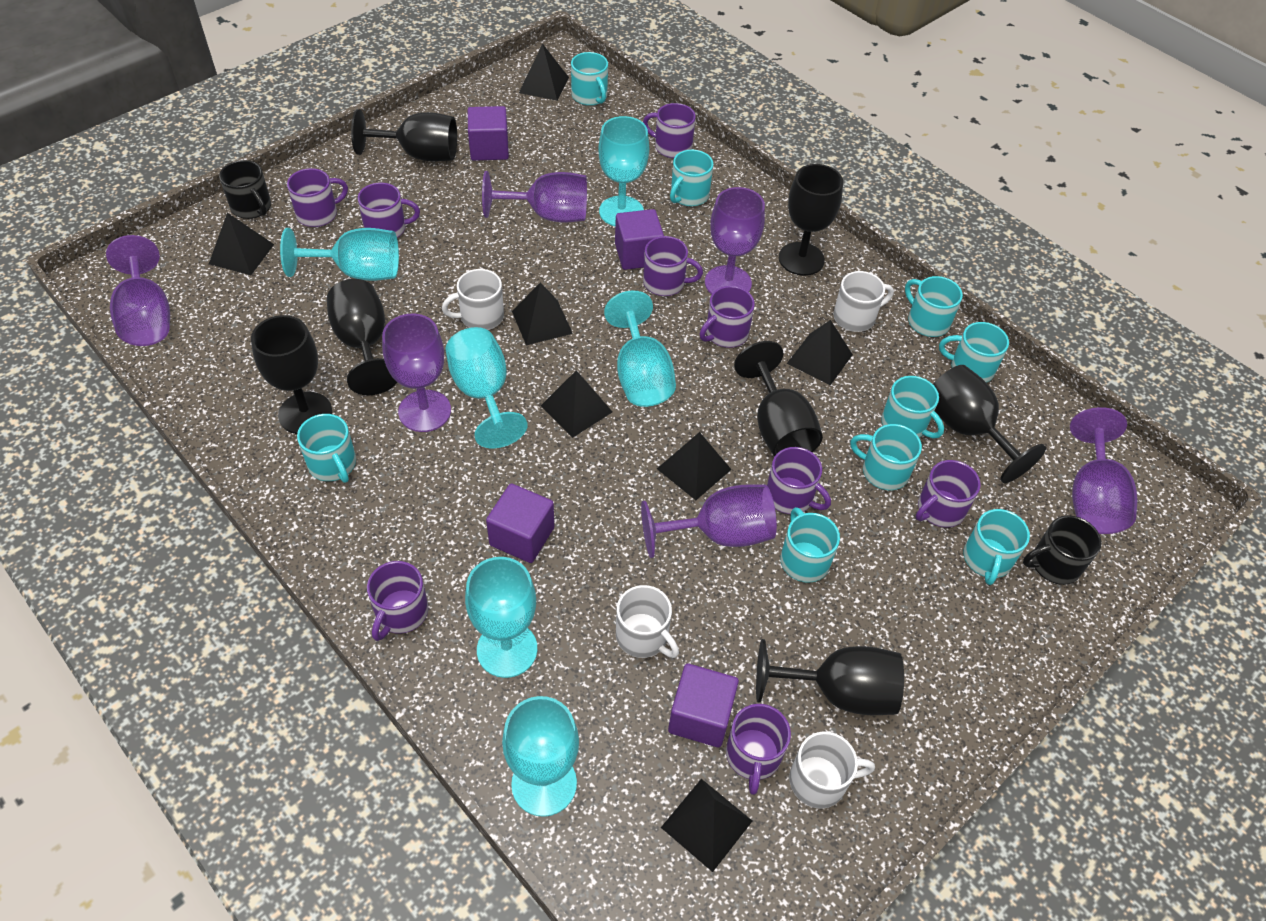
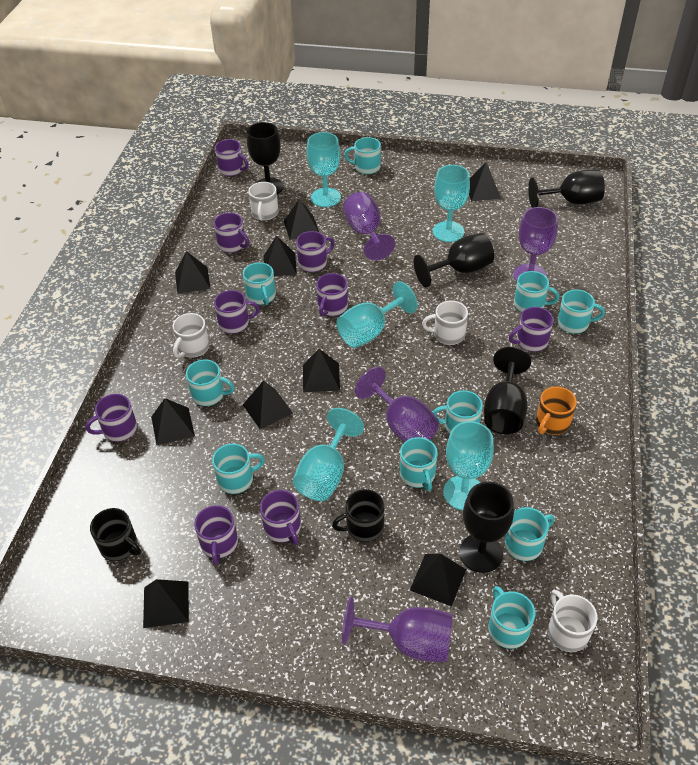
black goblet: 7 -> 5
black pyramid: 7 -> 9
orange mug: 0 -> 1
purple cube: 4 -> 0
purple goblet: 6 -> 4
turquoise goblet: 6 -> 5
turquoise mug: 9 -> 10

